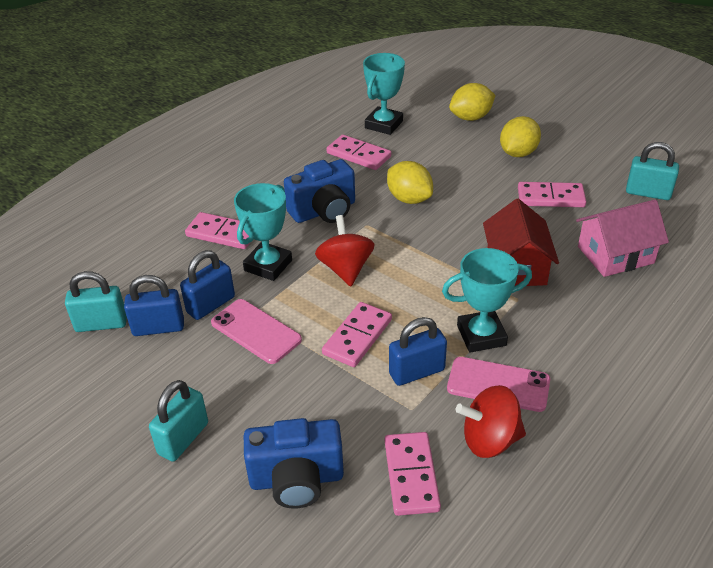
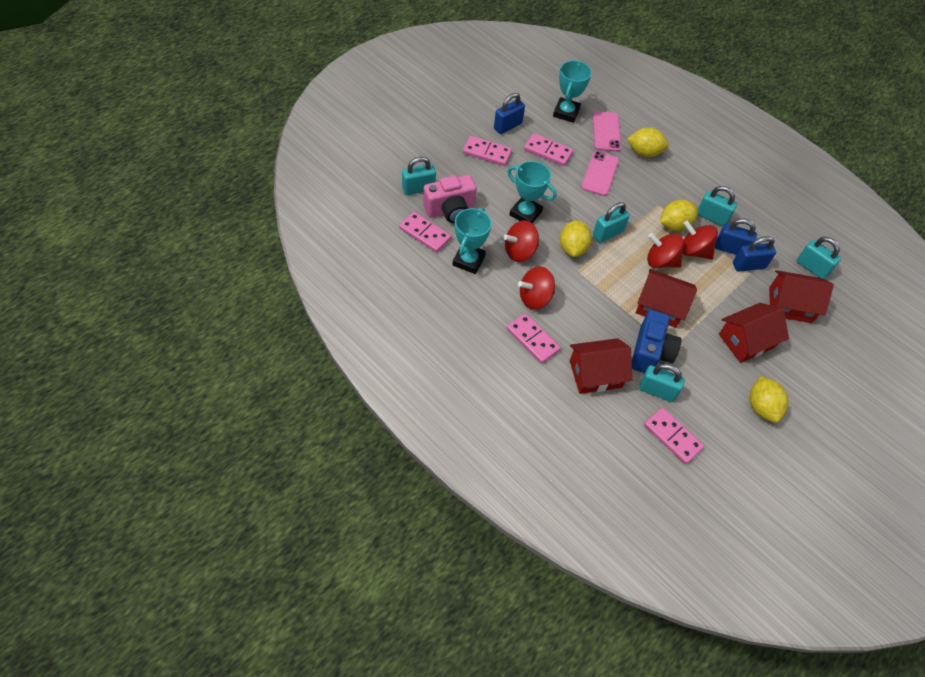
blue camera: 2 -> 1
pink camera: 0 -> 1
pink house: 1 -> 0
red house: 1 -> 4
red spinning top: 2 -> 4
turquoise padlock: 3 -> 5
yellow lemon: 3 -> 4

